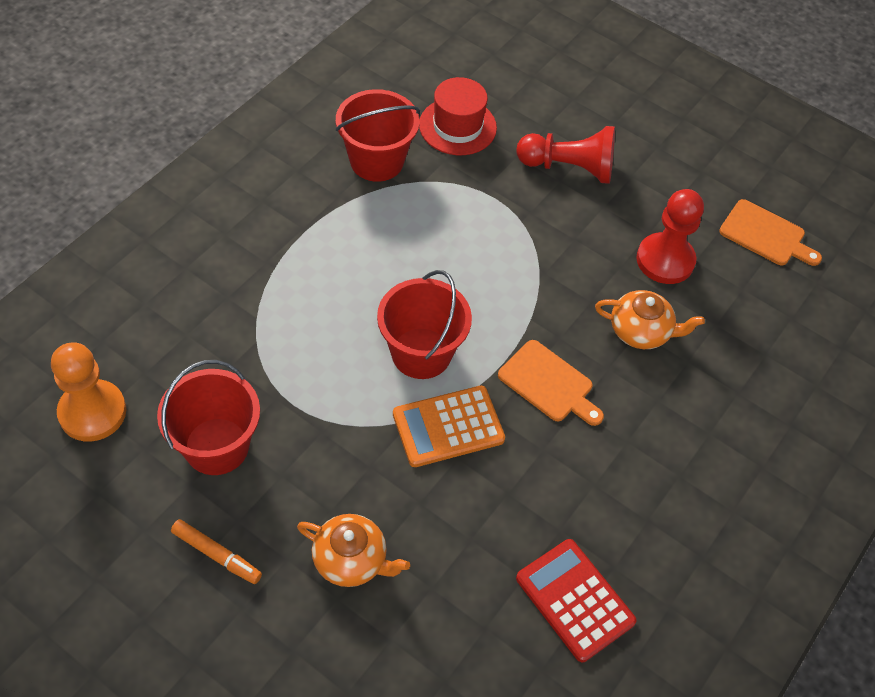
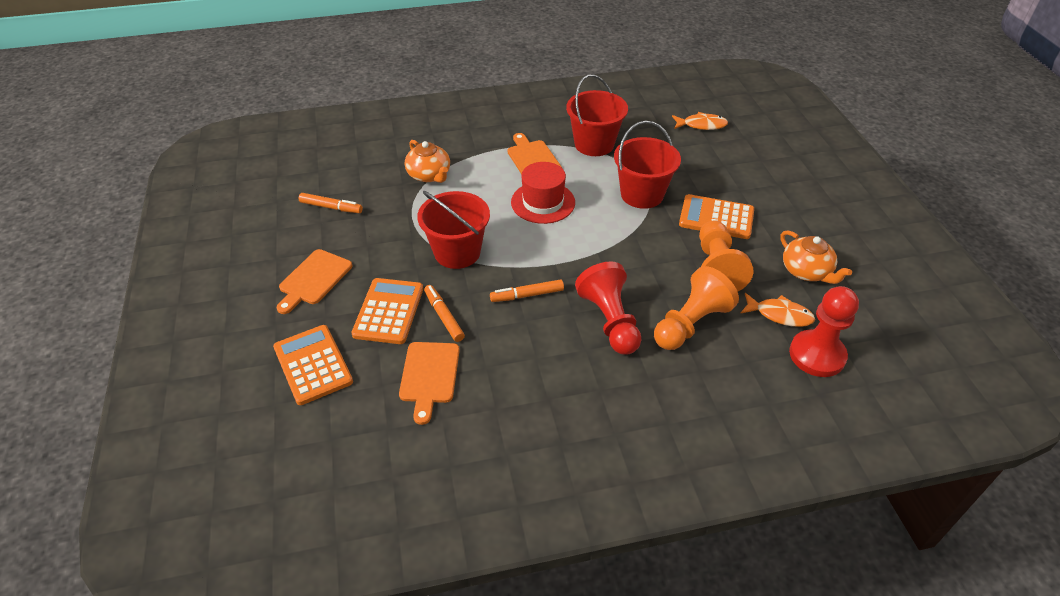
orange calculator: 1 -> 3
orange cutting board: 2 -> 3
orange fish: 0 -> 2
orange marker: 1 -> 3
orange pawn: 1 -> 2
red calculator: 1 -> 0

